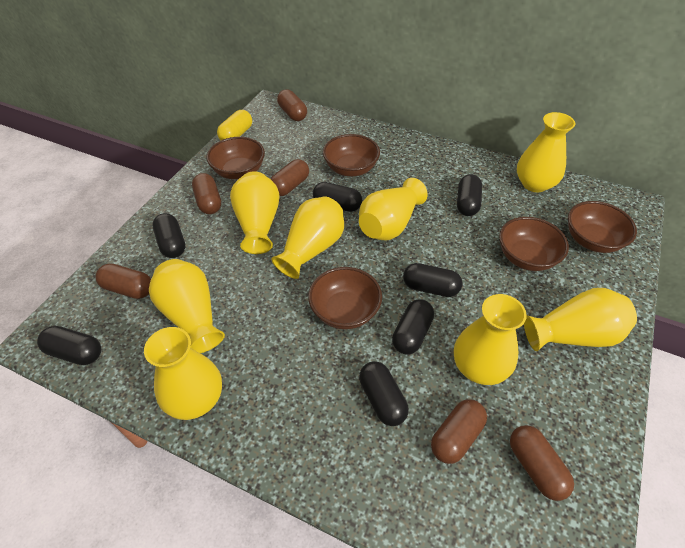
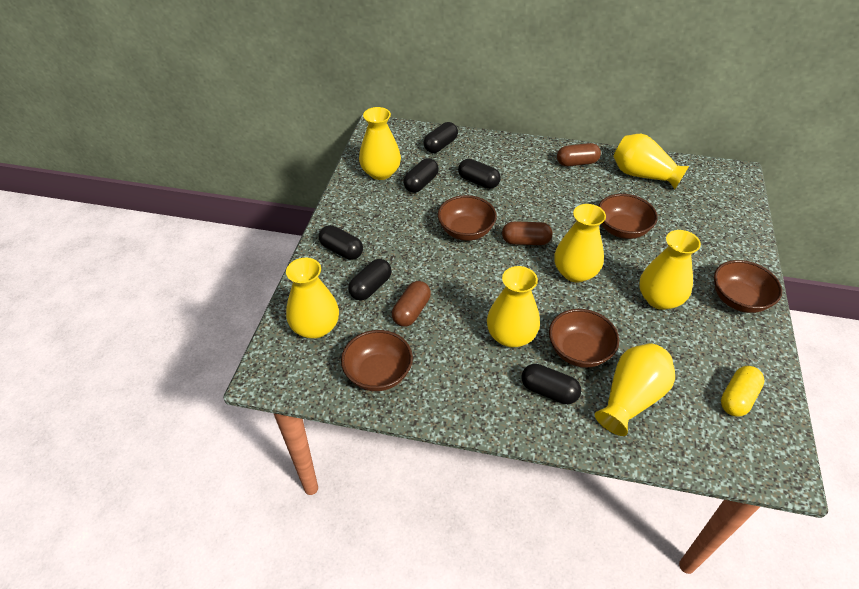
black capsule: 7 -> 6
brown capsule: 6 -> 3
yellow vase: 8 -> 7

